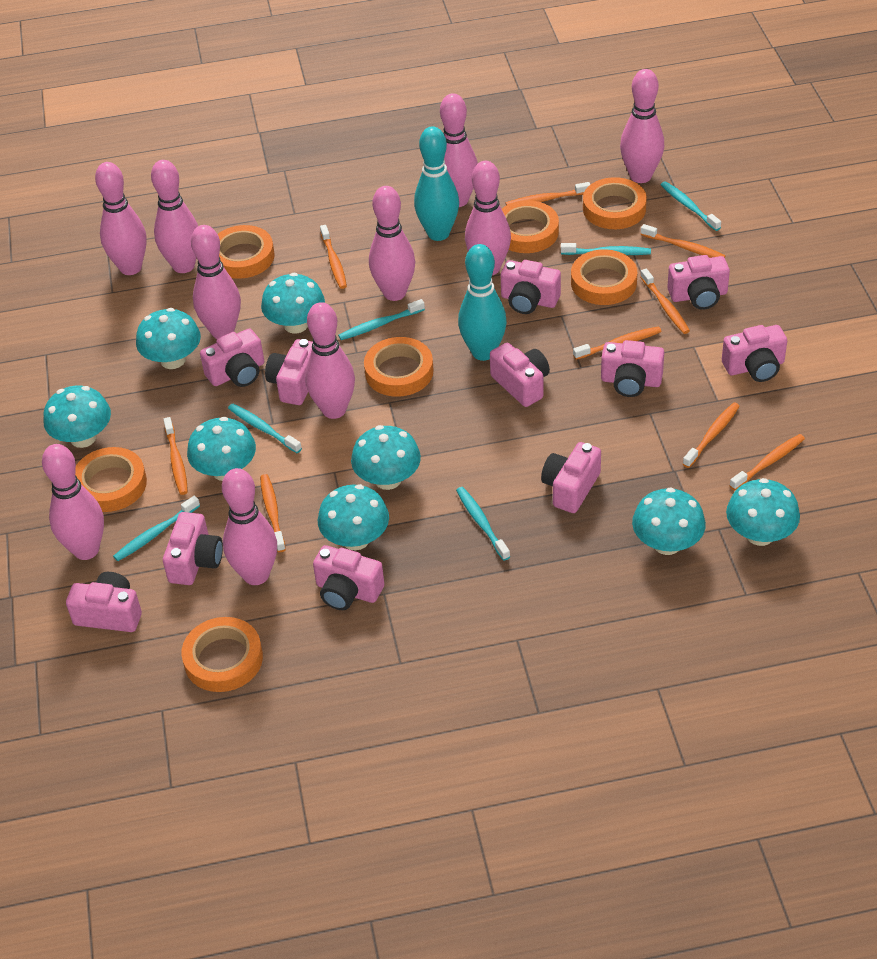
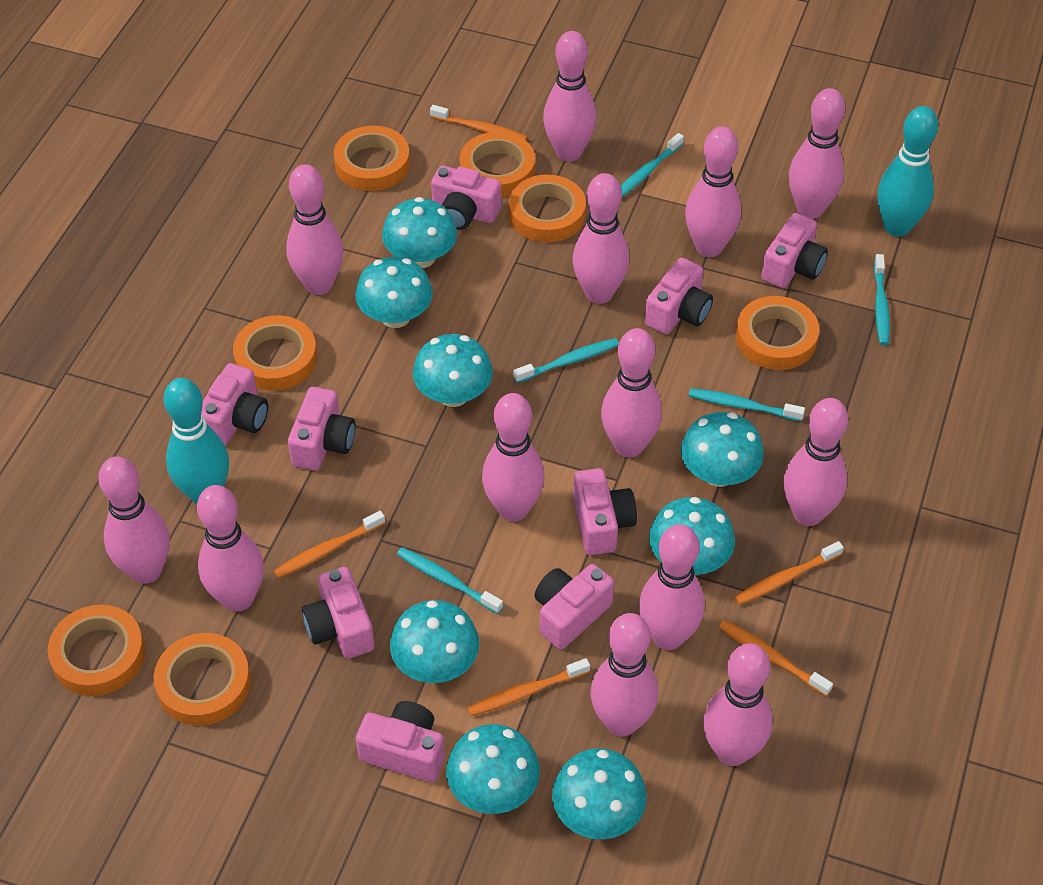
orange toothbrush: 9 -> 5
pink bowling pin: 10 -> 13
pink camera: 11 -> 9
turquoise toothbrush: 6 -> 5

